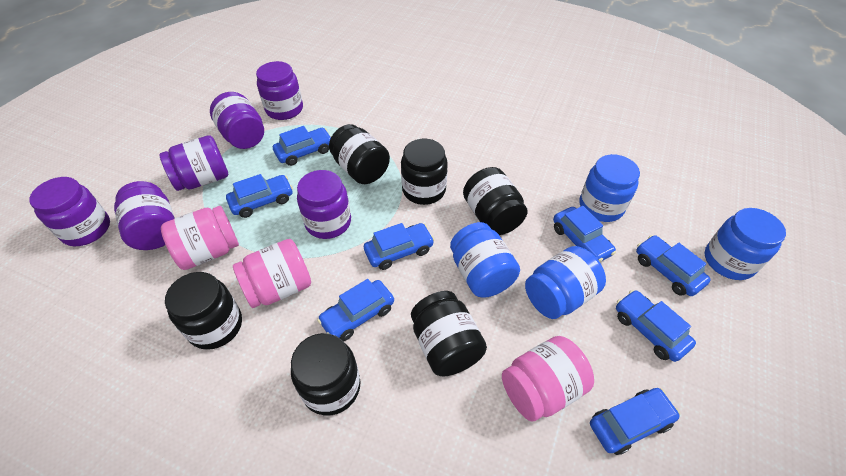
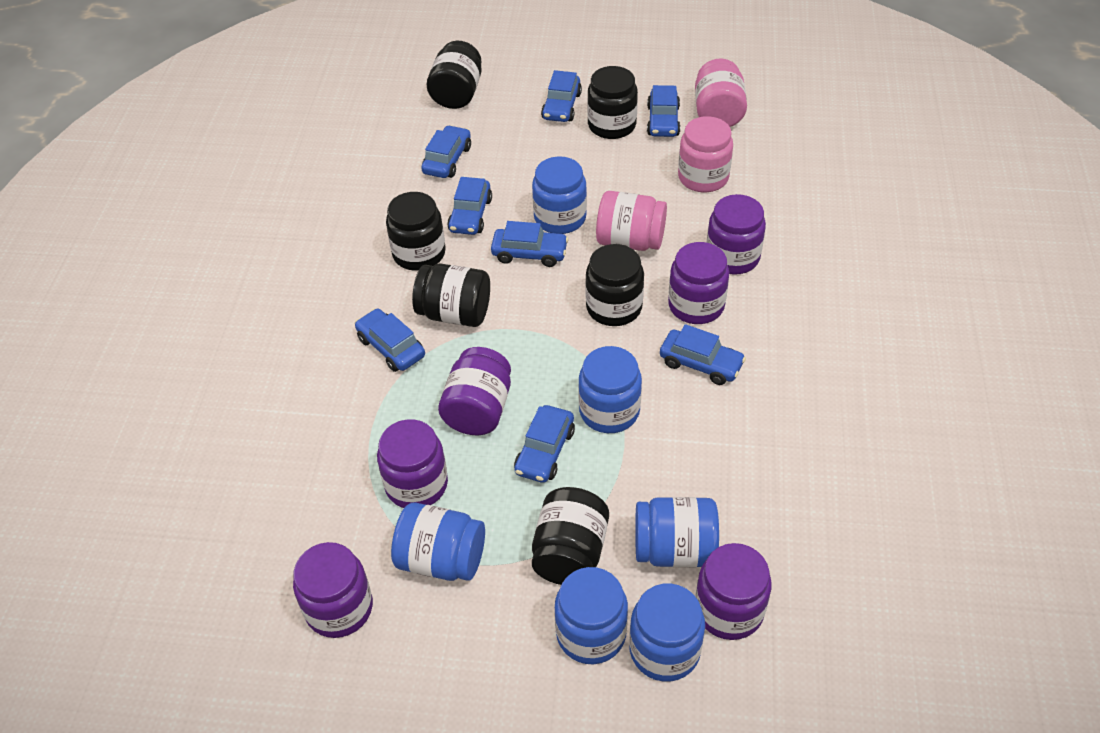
blue jar: 4 -> 6

